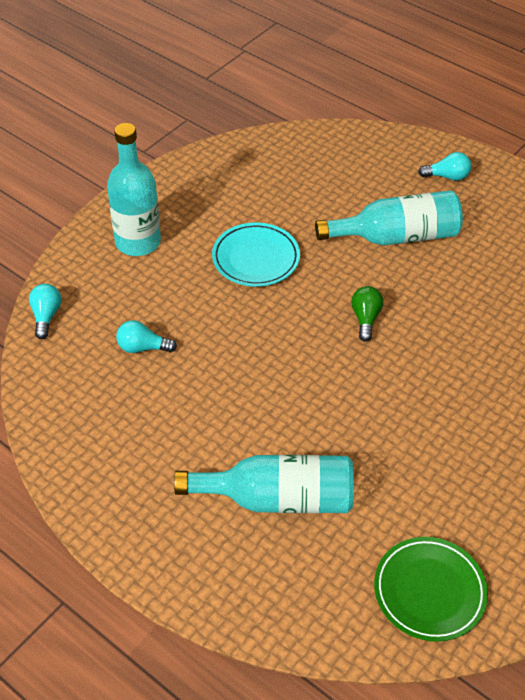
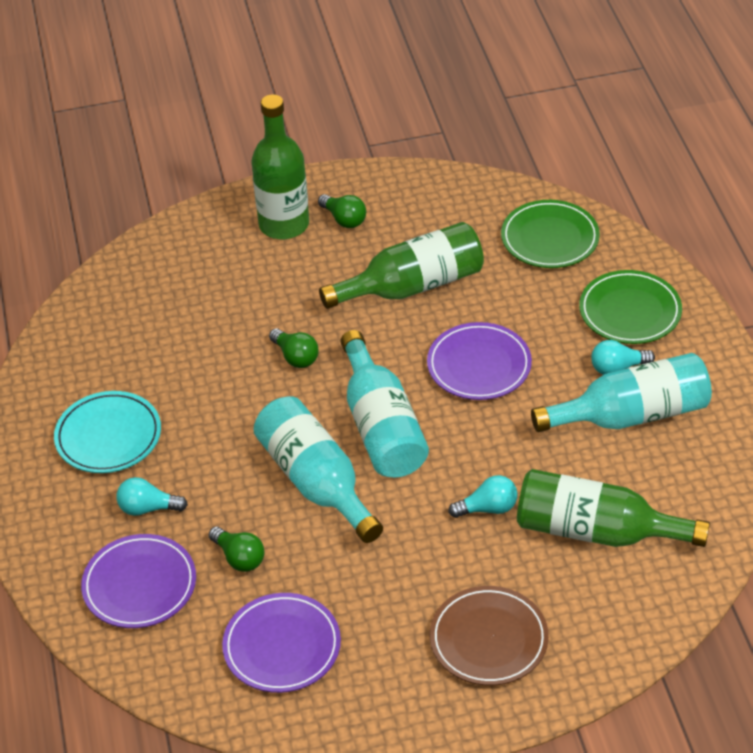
brown plate: 0 -> 1
green bottle: 0 -> 3
green light bulb: 1 -> 3
green plate: 1 -> 2
purple plate: 0 -> 3

